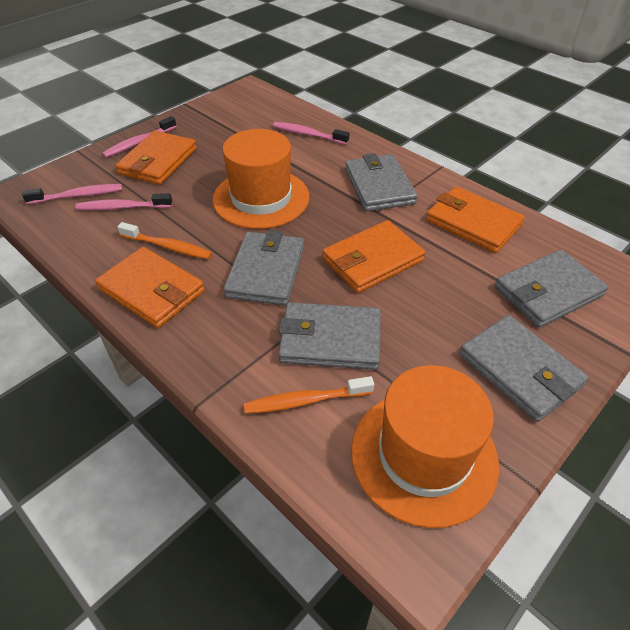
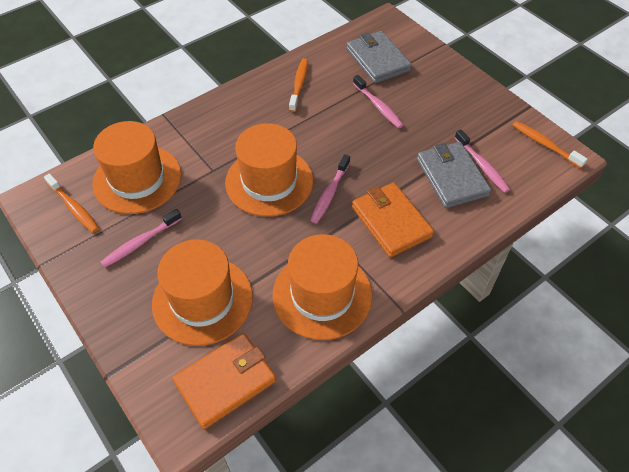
grey wallet: 5 -> 2
orange hat: 2 -> 4
orange toothbrush: 2 -> 3
orange wallet: 4 -> 2

